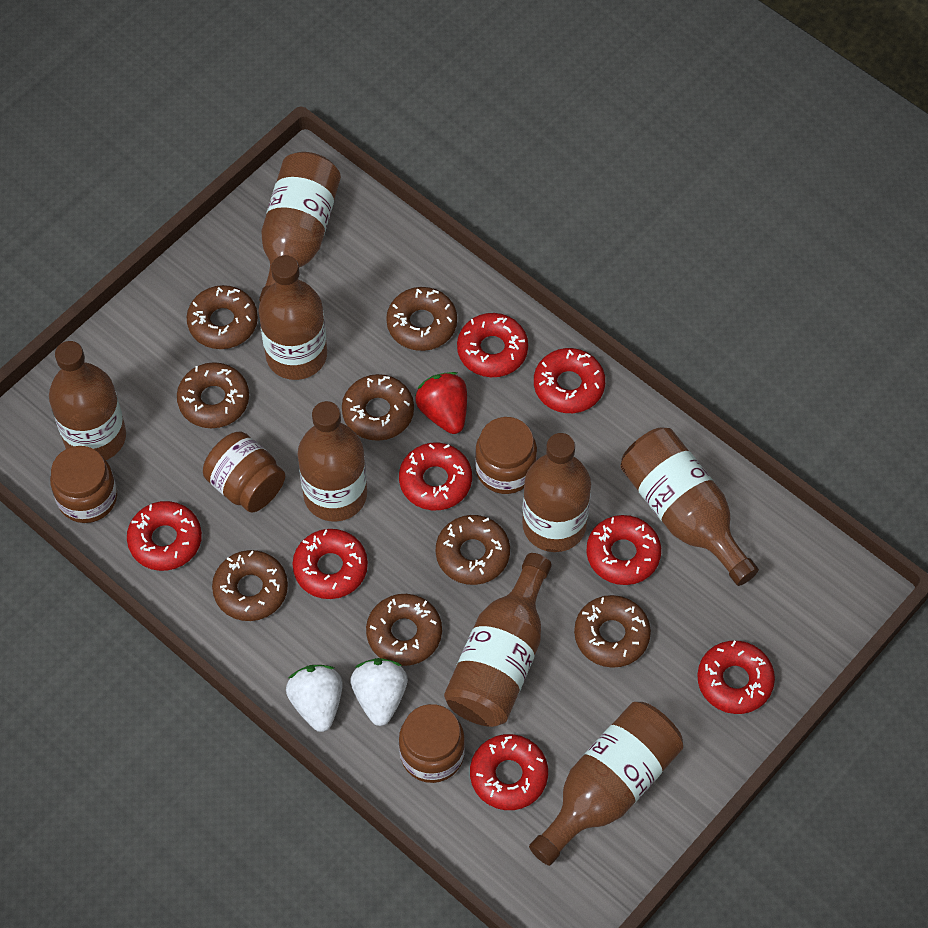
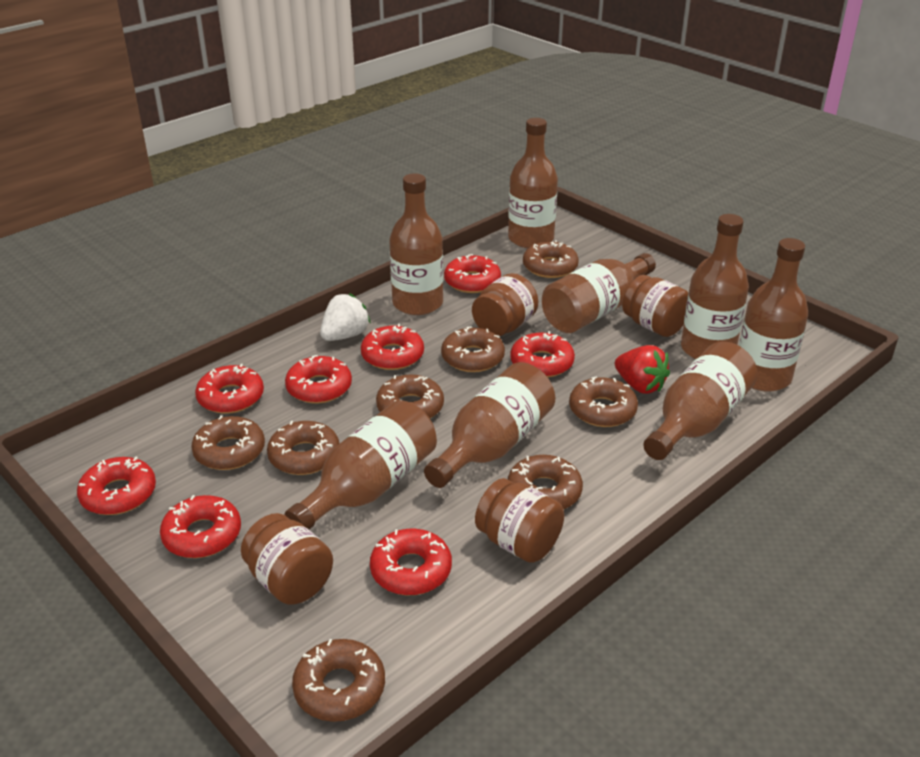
white strawberry: 2 -> 1

